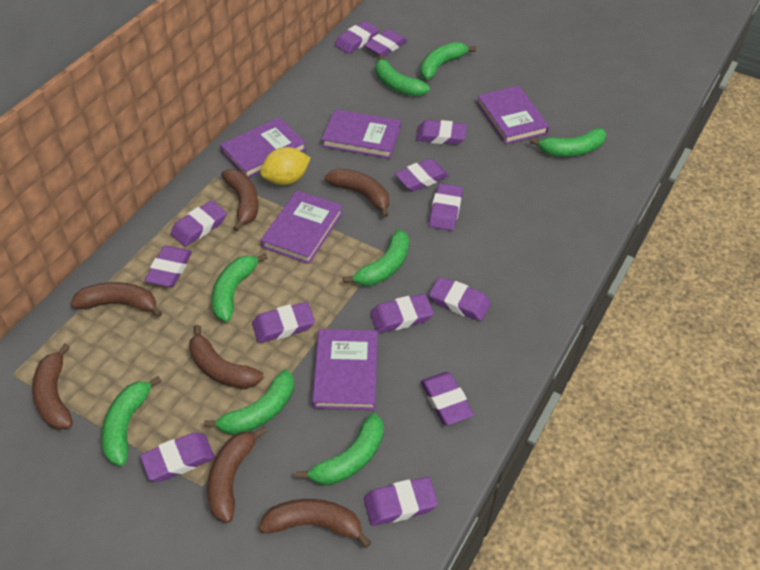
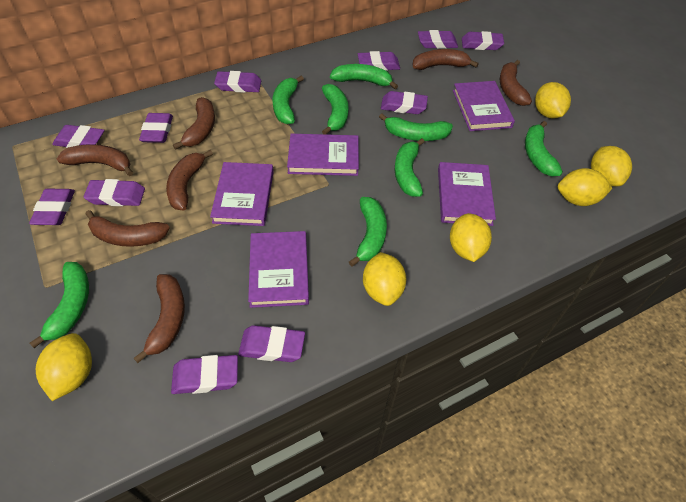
purple eraser: 13 -> 11
yellow lemon: 1 -> 6

